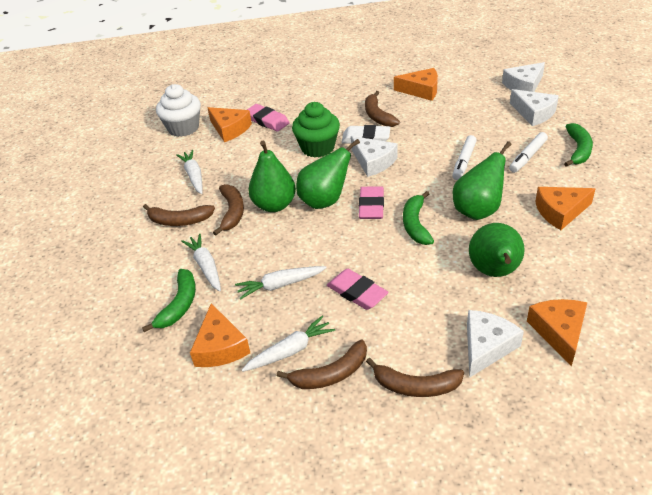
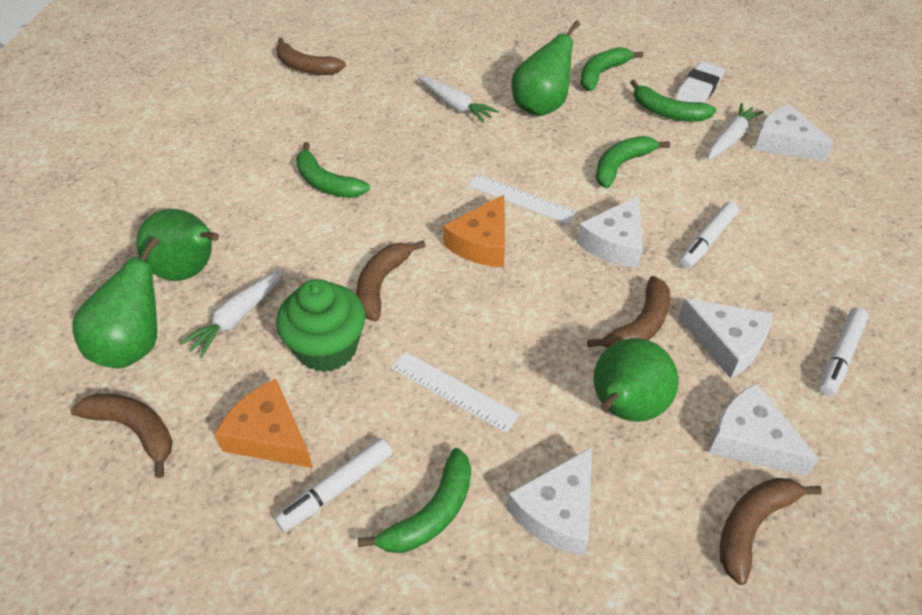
green banana: 3 -> 5
orange cheese: 5 -> 2
pink eraser: 3 -> 0
white carrot: 4 -> 3
white cheese: 4 -> 5
white cupcake: 1 -> 0
white marker: 2 -> 3
white ruler: 0 -> 2

